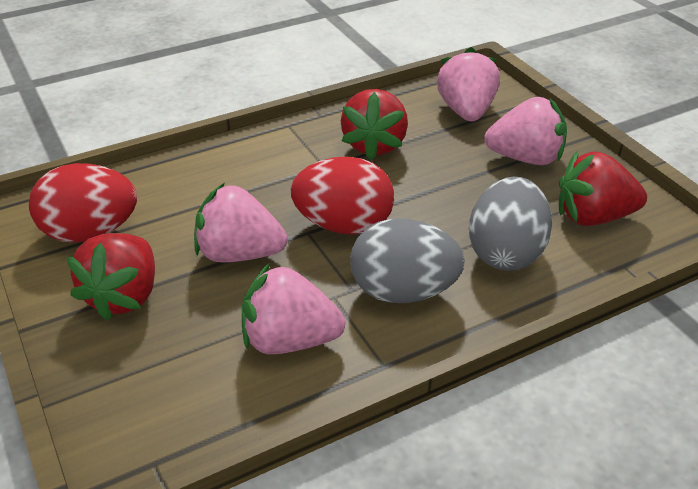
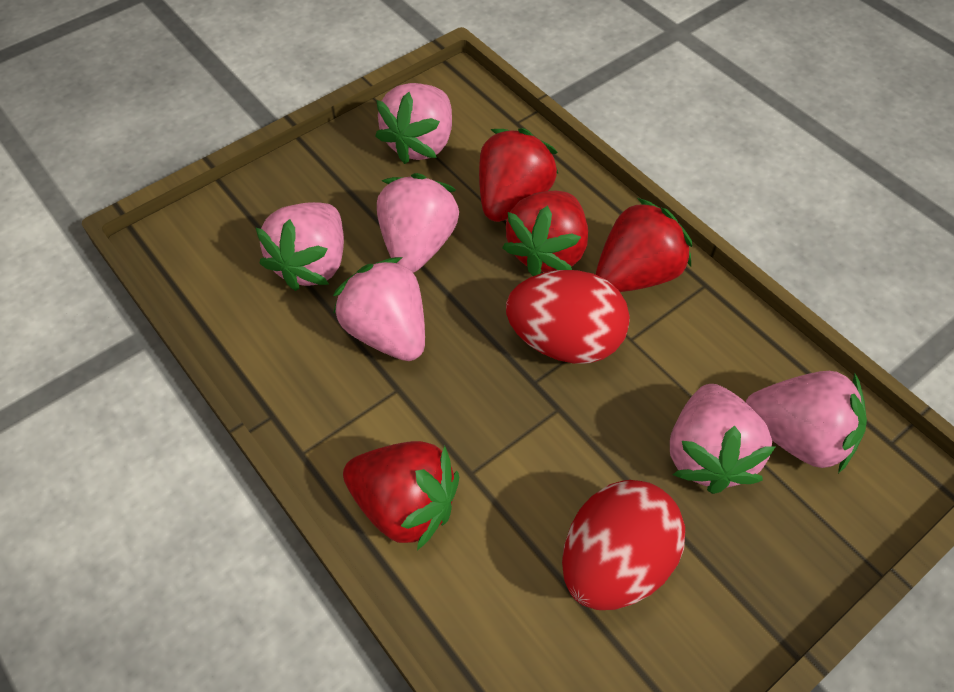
grey egg: 2 -> 0
pink strawberry: 4 -> 6
red strawberry: 3 -> 4

